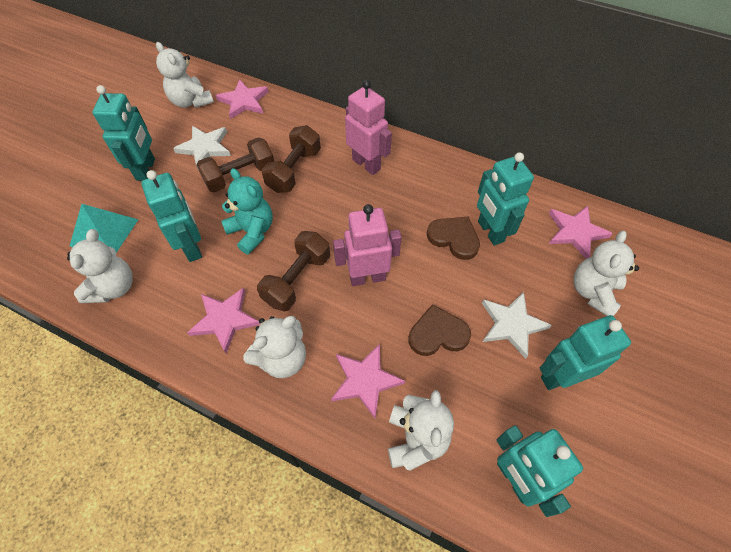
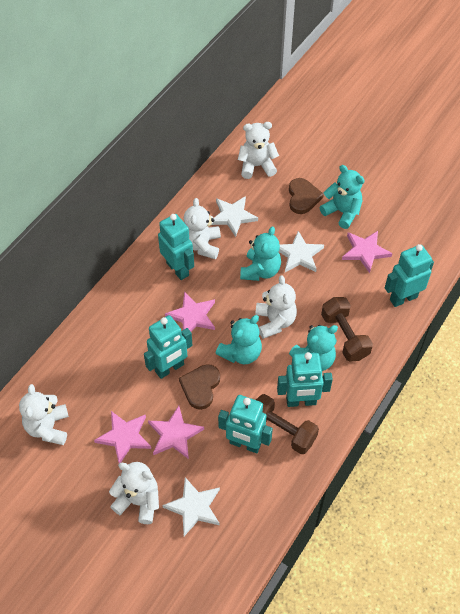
brown dumbbell: 3 -> 2
pink robot: 2 -> 0
turquoise pyramid: 1 -> 0
turquoise teddy bear: 1 -> 4
white star: 2 -> 3

